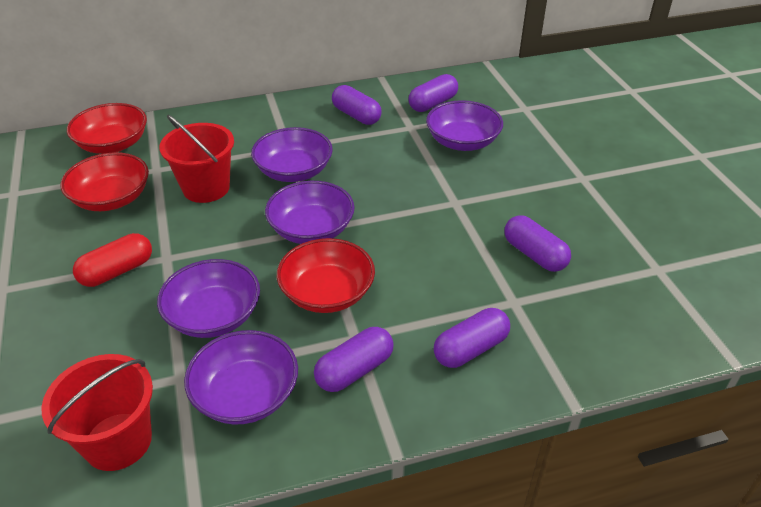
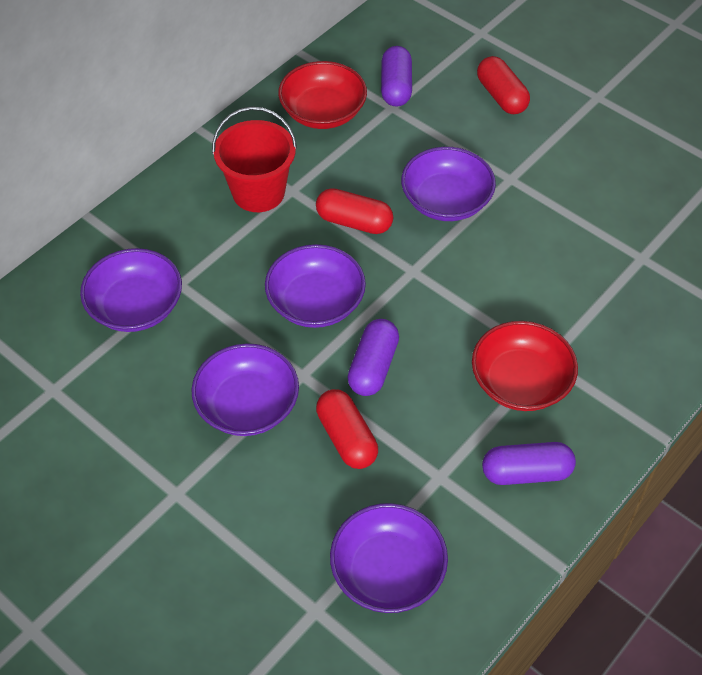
purple capsule: 5 -> 3
red bowl: 3 -> 2
red bucket: 2 -> 1
red capsule: 1 -> 3

